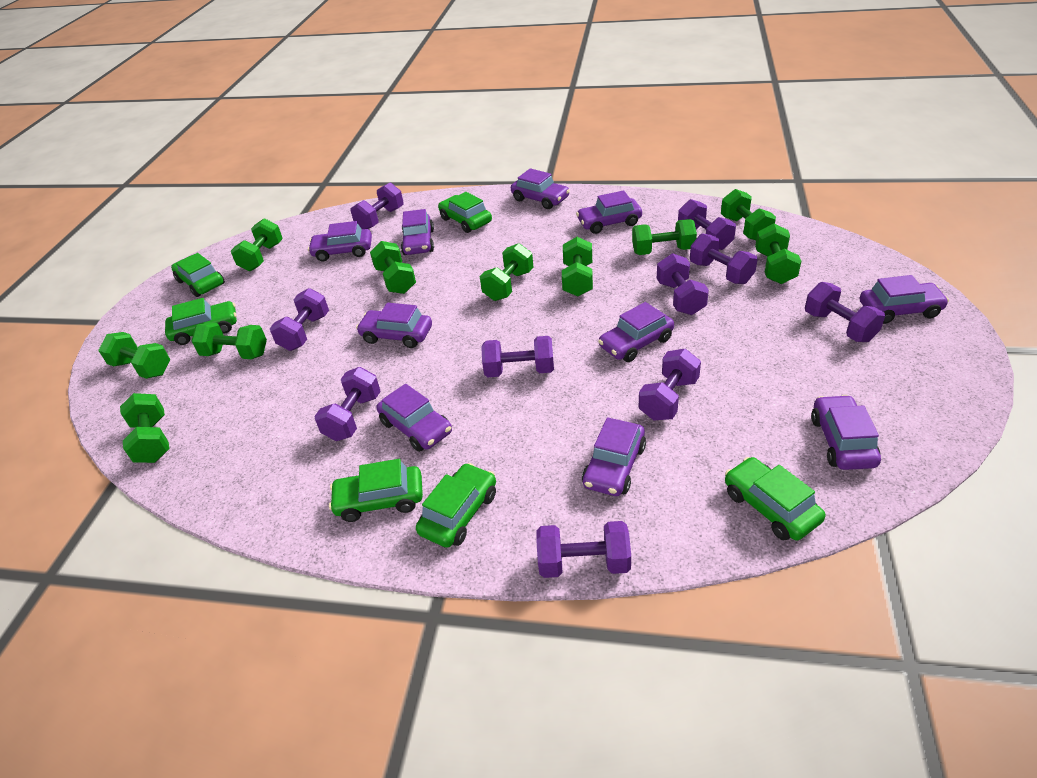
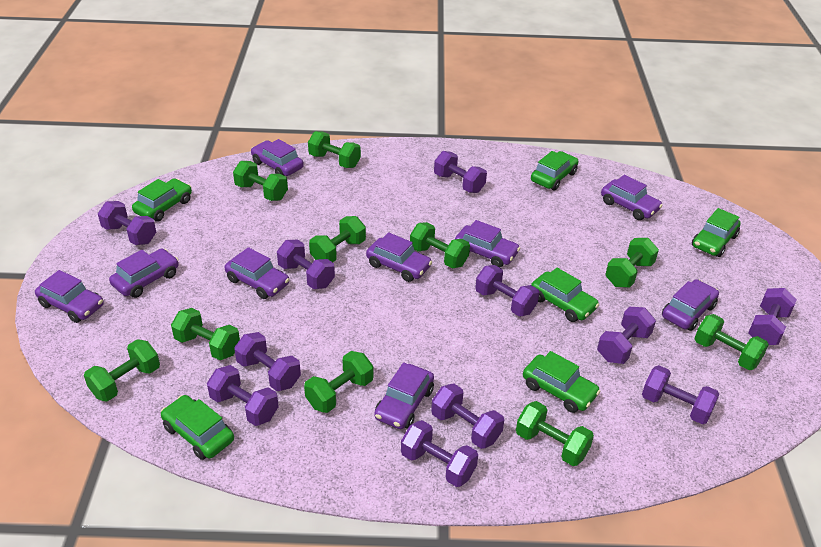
purple car: 10 -> 9
purple dumbbell: 10 -> 11

